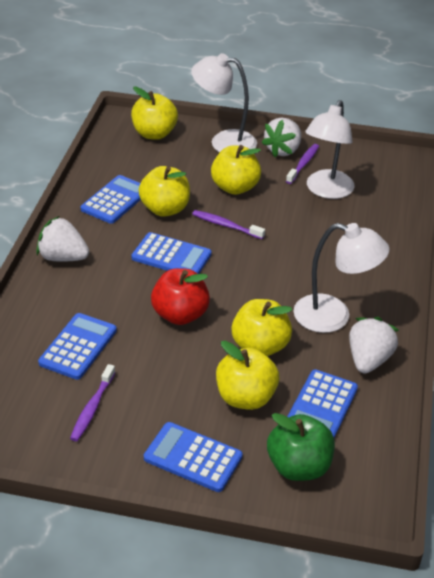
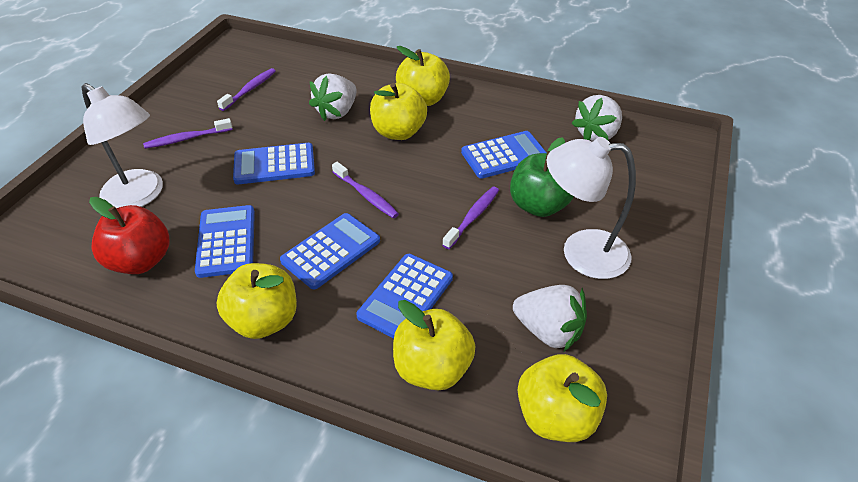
purple toothbrush: 3 -> 4
white lamp: 3 -> 2

